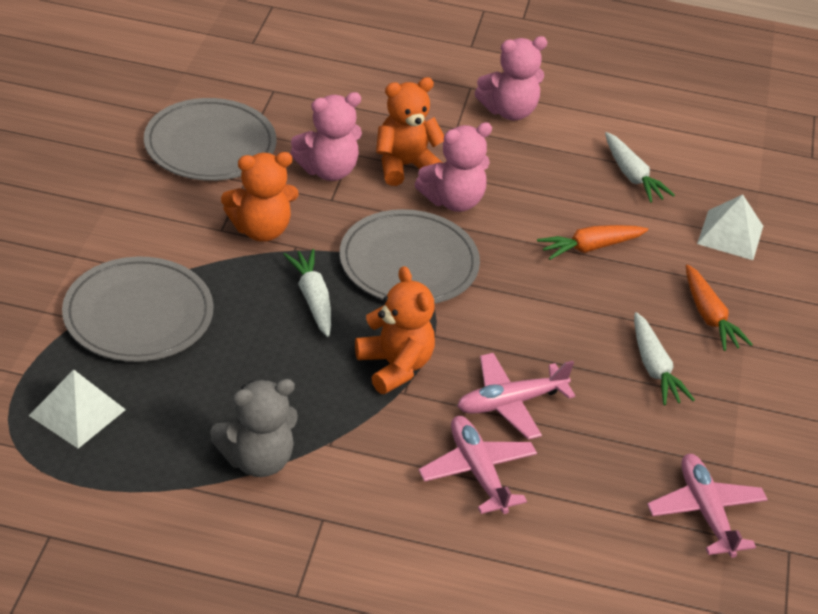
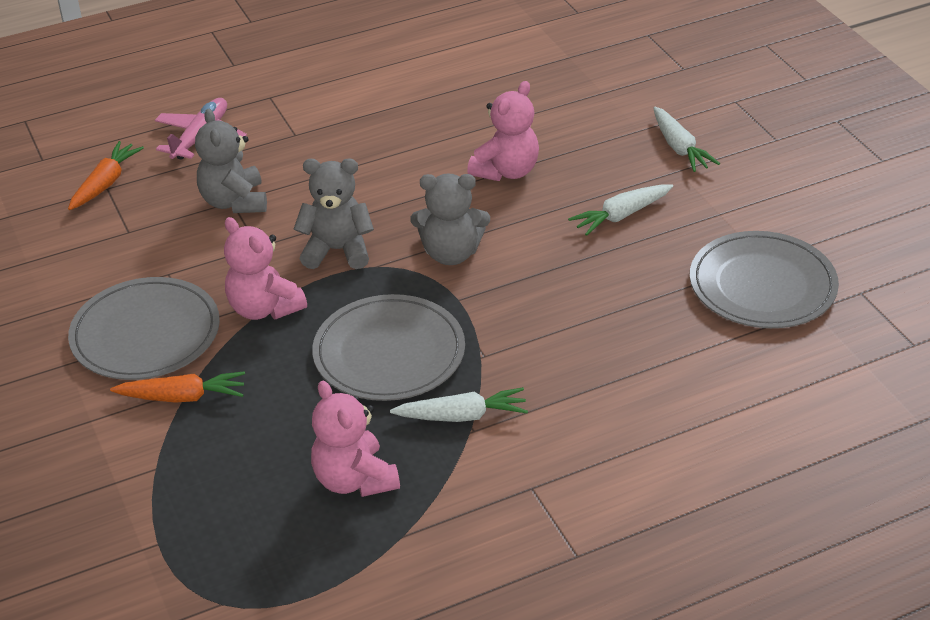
grey teddy bear: 1 -> 3
orange teddy bear: 3 -> 0
pink plane: 3 -> 1
white pyramid: 2 -> 0

